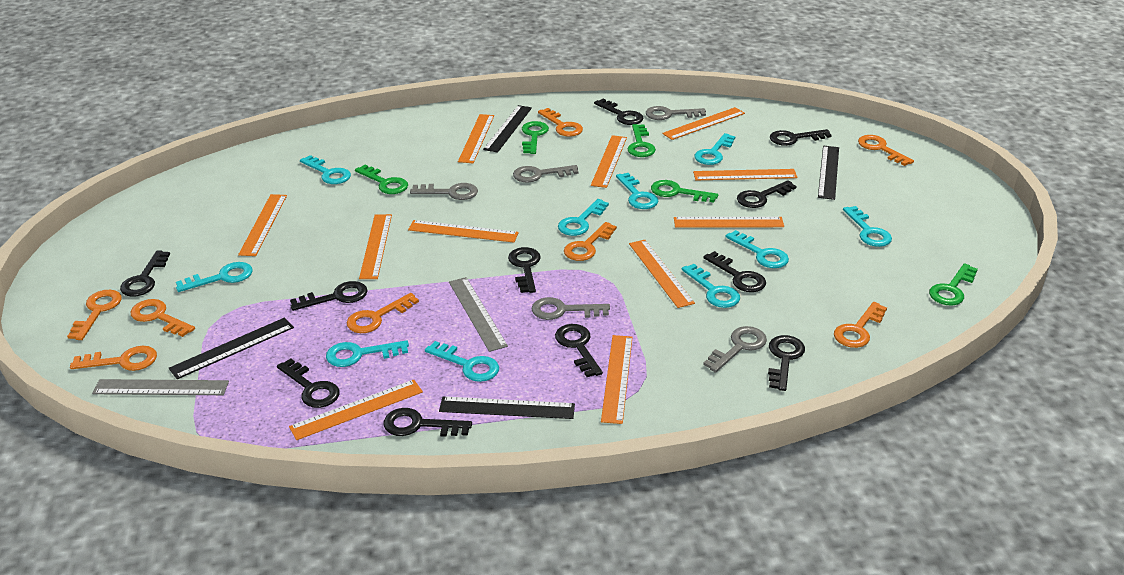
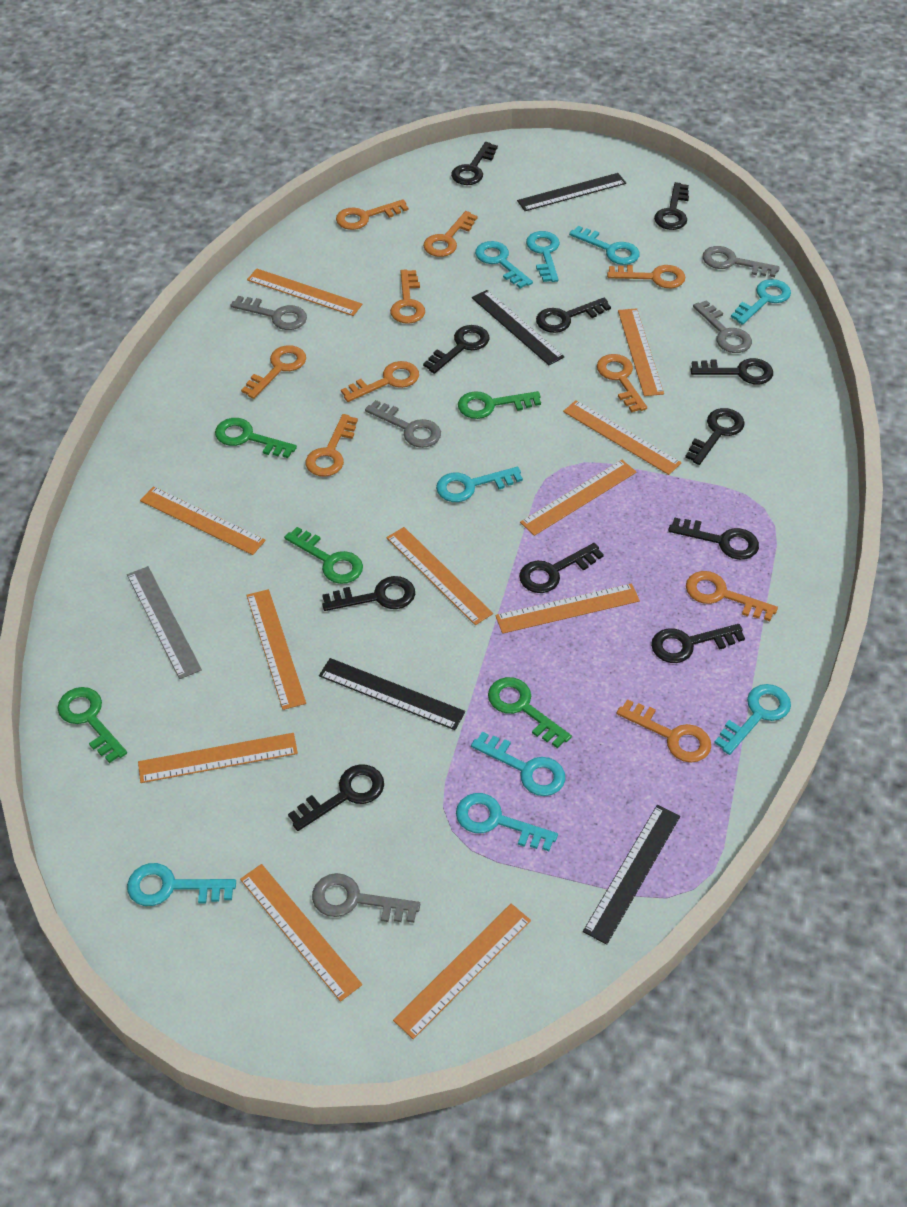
grey ruler: 2 -> 1
orange key: 8 -> 10
turquoise key: 10 -> 9

